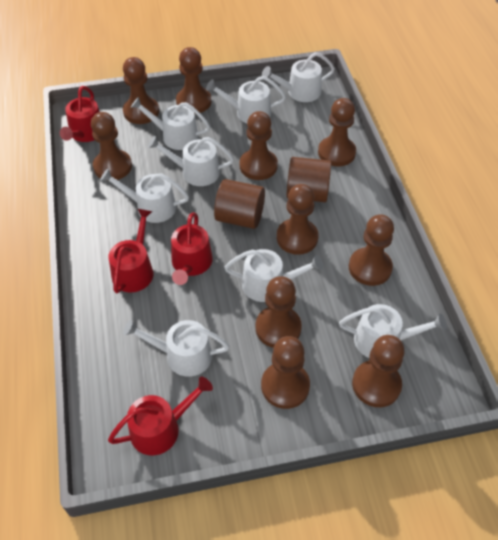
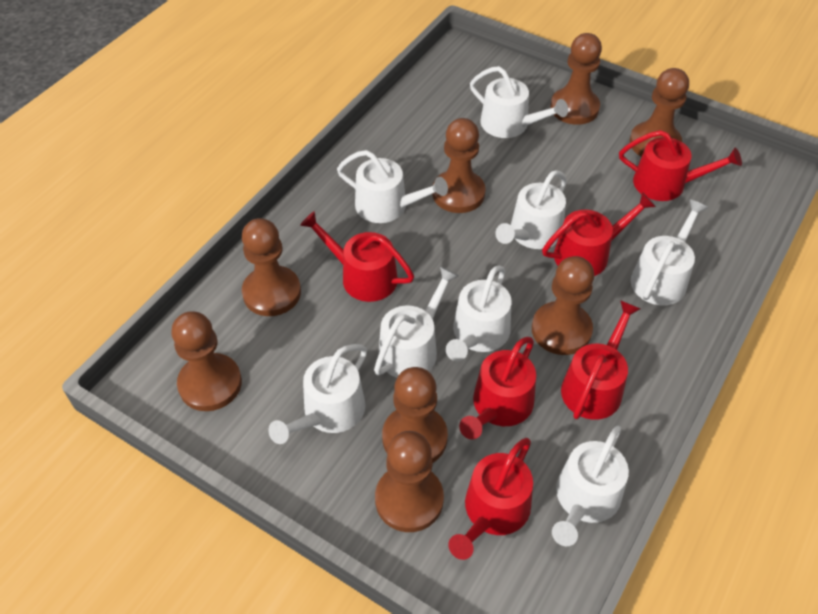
brown cylinder: 2 -> 0
brown pawn: 10 -> 8
red watering can: 4 -> 6

